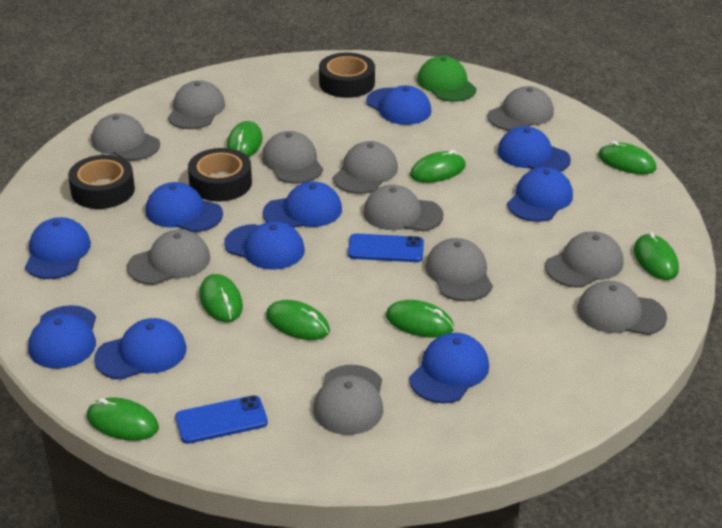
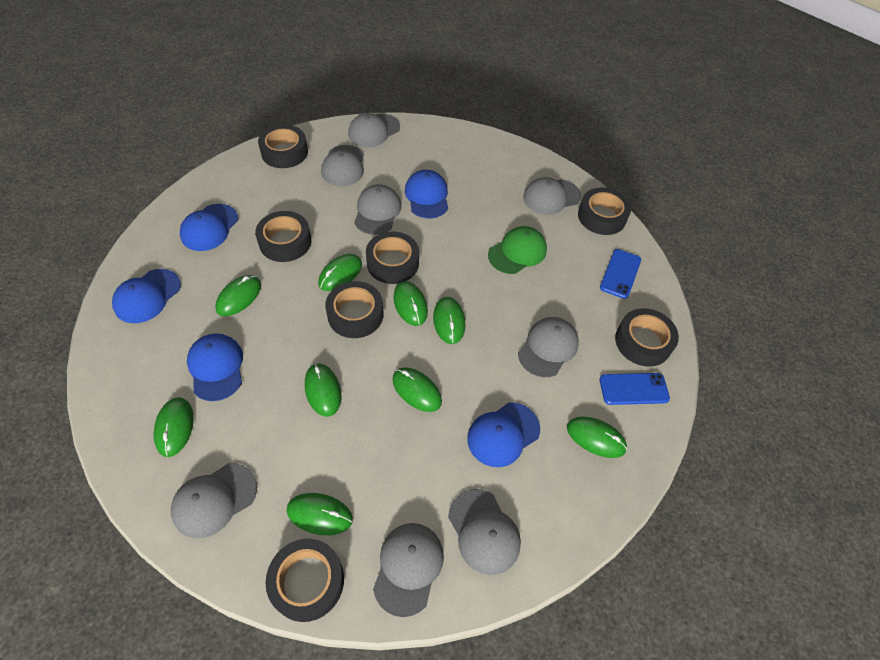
black tape: 3 -> 7
blue cap: 10 -> 5
green mouse: 8 -> 9
grey cap: 11 -> 8

